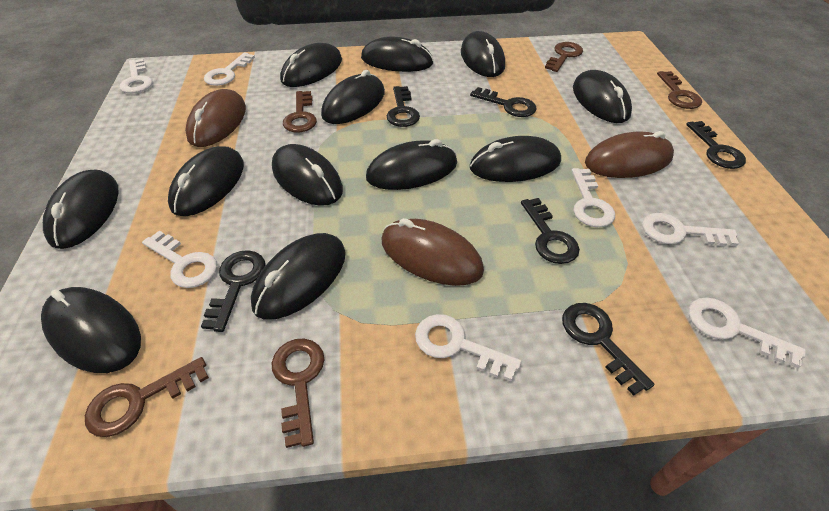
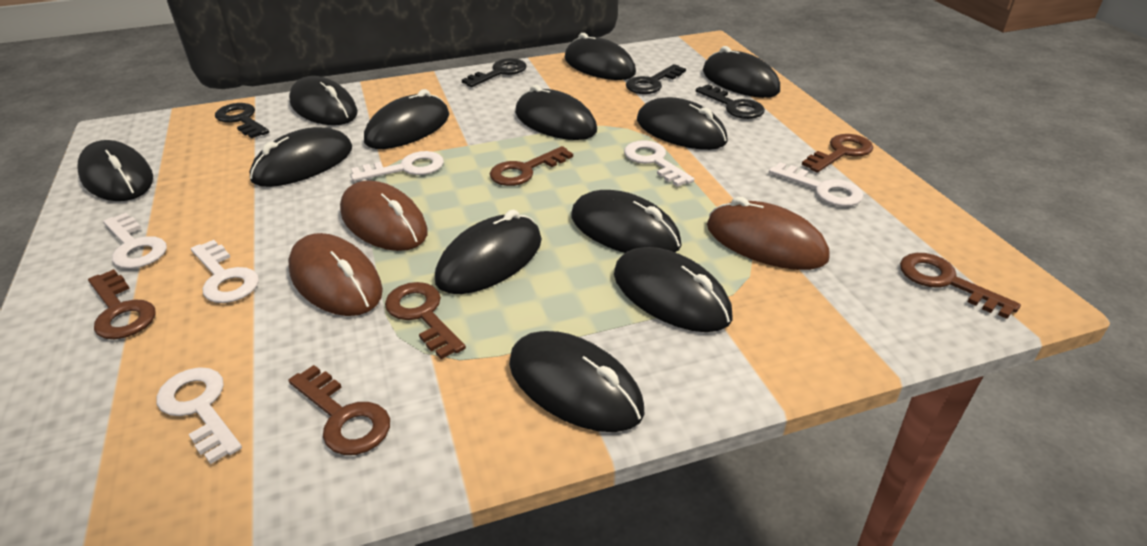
black key: 6 -> 4
brown key: 5 -> 6
white key: 7 -> 6

